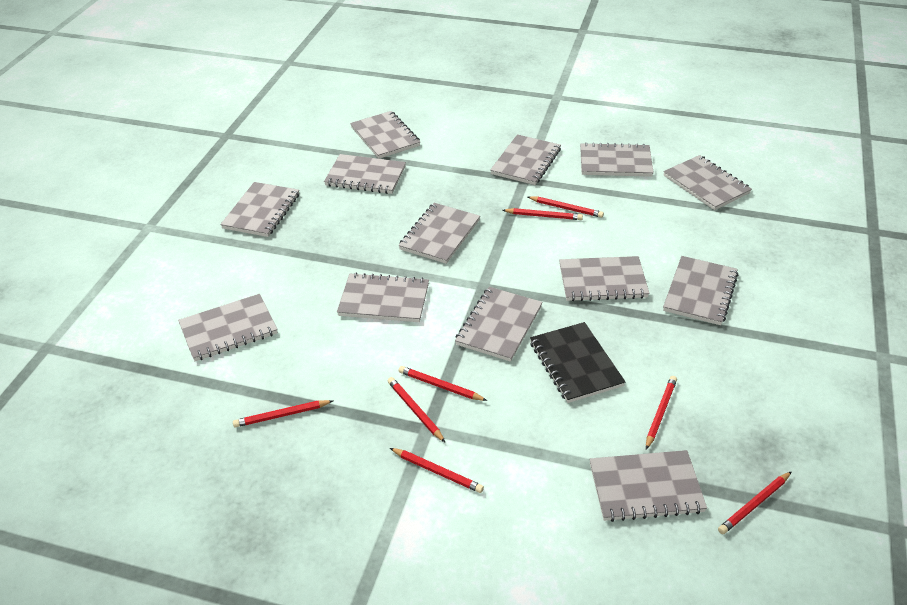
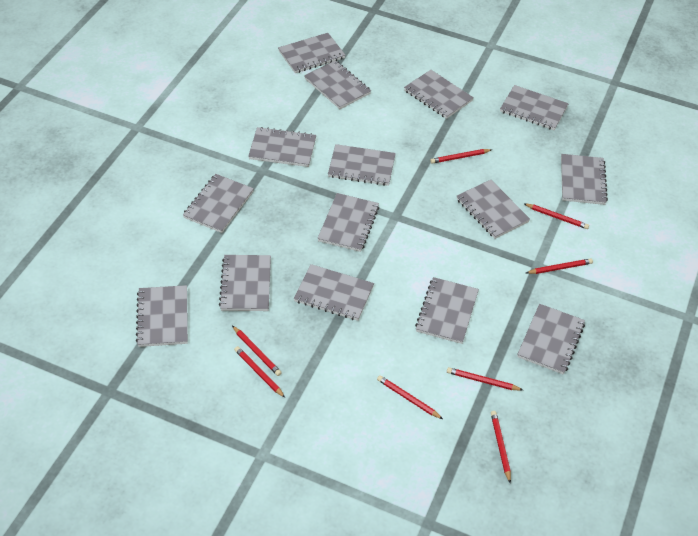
black notebook: 1 -> 0
grey notebook: 13 -> 15

